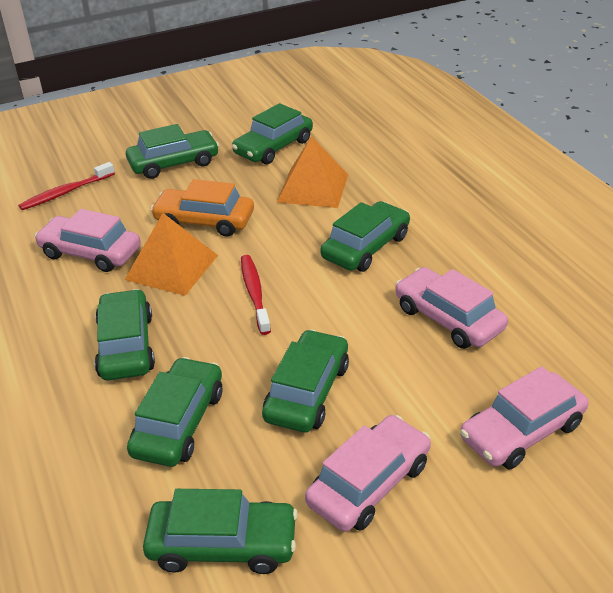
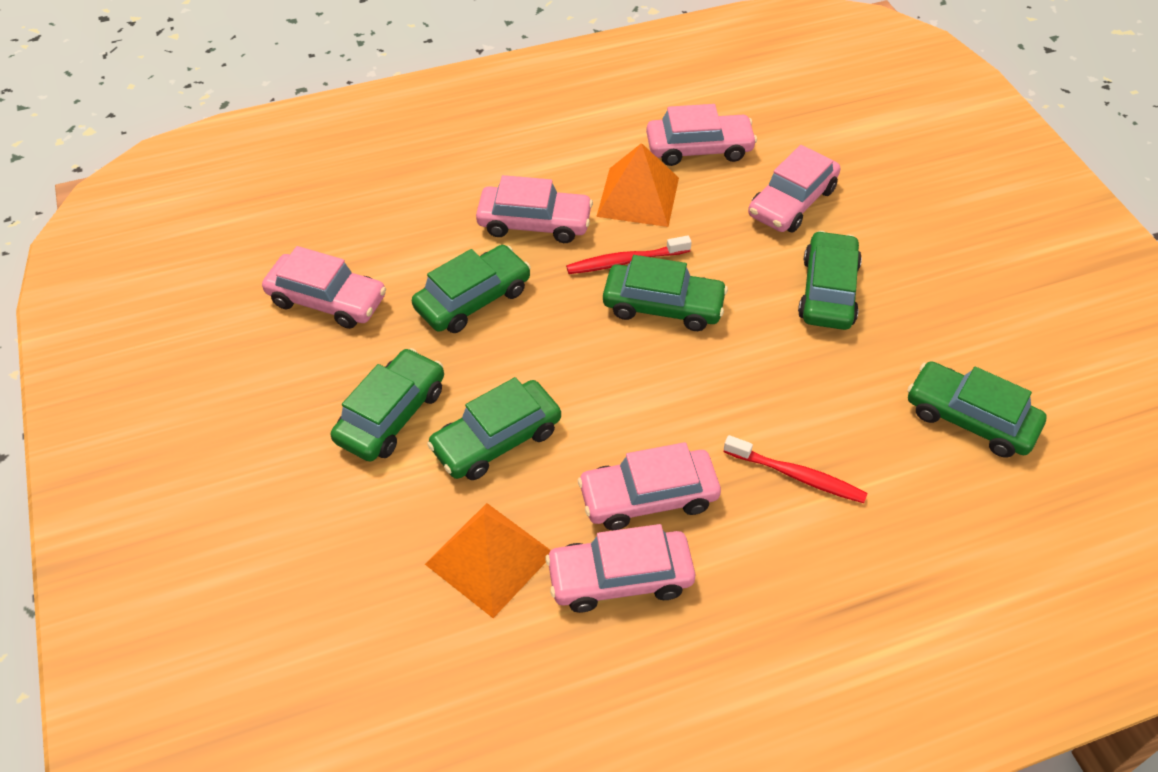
green car: 7 -> 6
orange car: 1 -> 0
pink car: 4 -> 6

